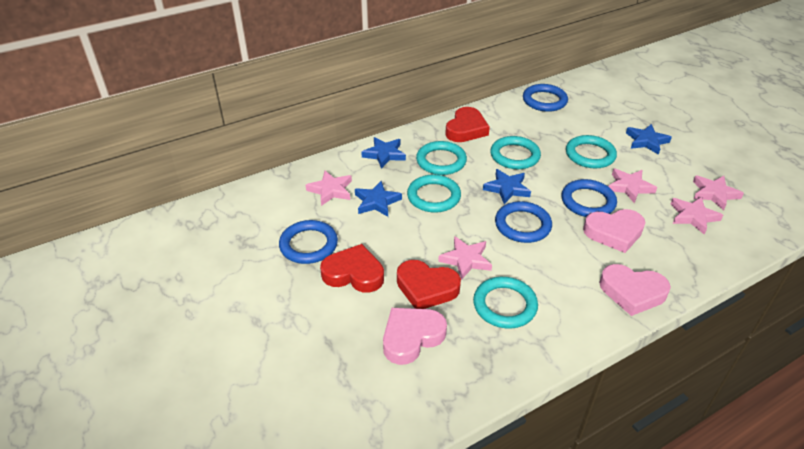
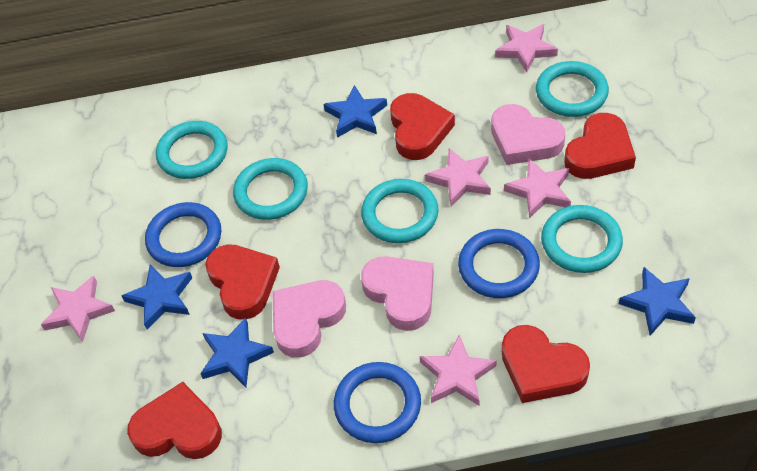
blue ring: 4 -> 3
red heart: 3 -> 5

